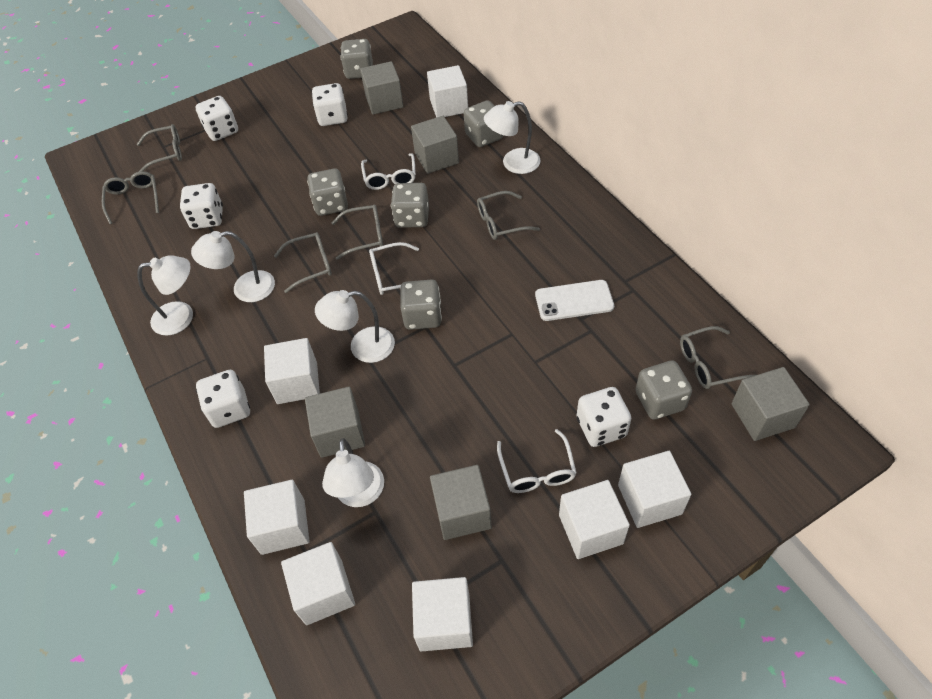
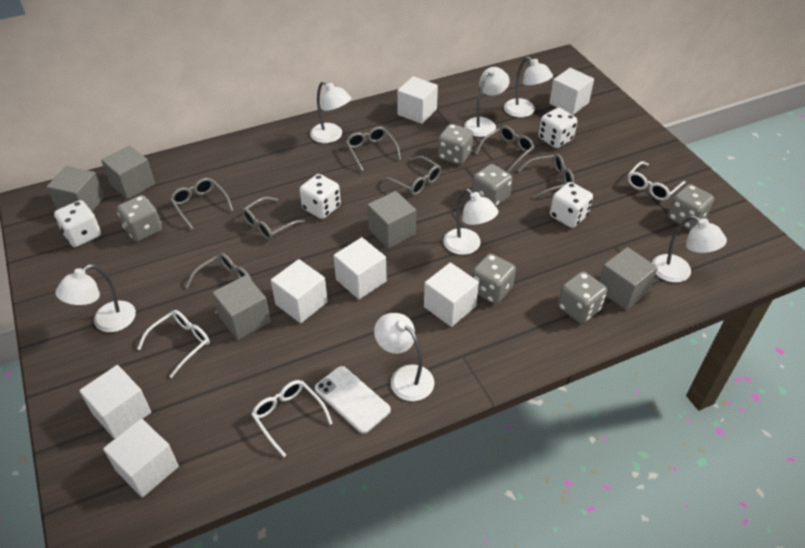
grey glasses: 6 -> 7
white dice: 5 -> 4
white lamp: 5 -> 7

